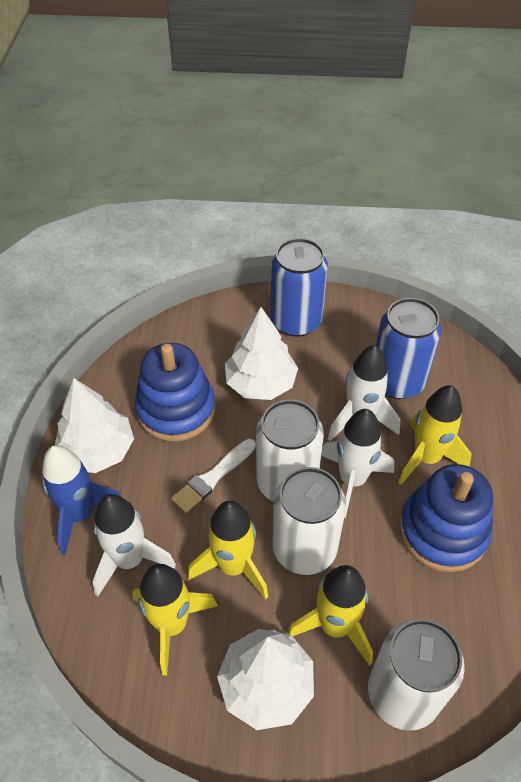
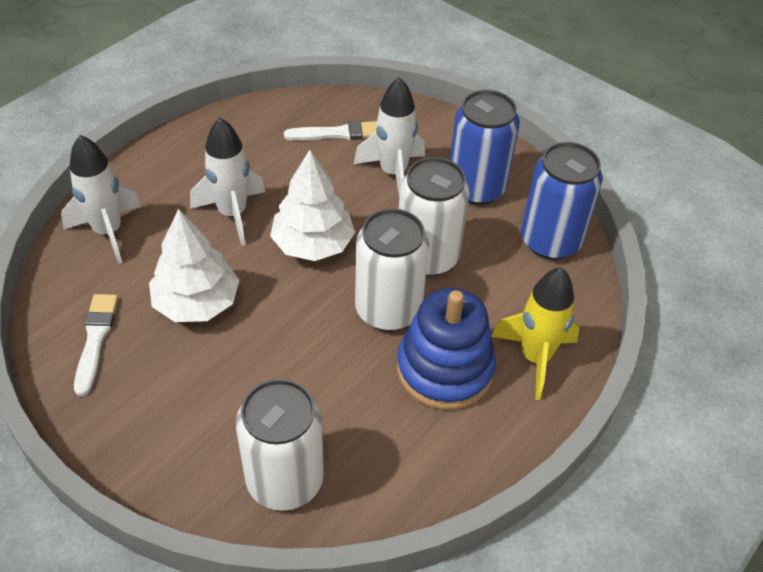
blue rocket: 1 -> 0
blue stacking toy: 2 -> 1
white brush: 1 -> 2
white tree: 3 -> 2
yellow rocket: 4 -> 1

